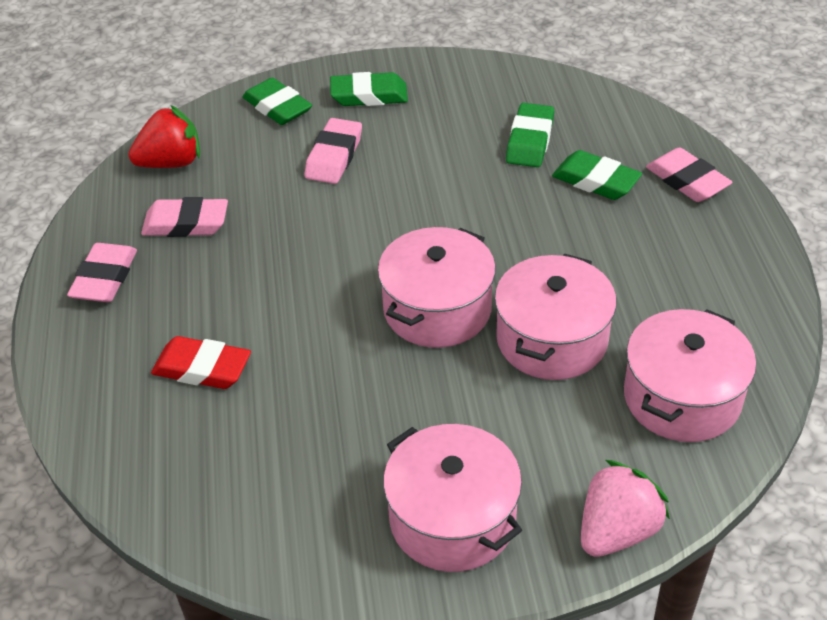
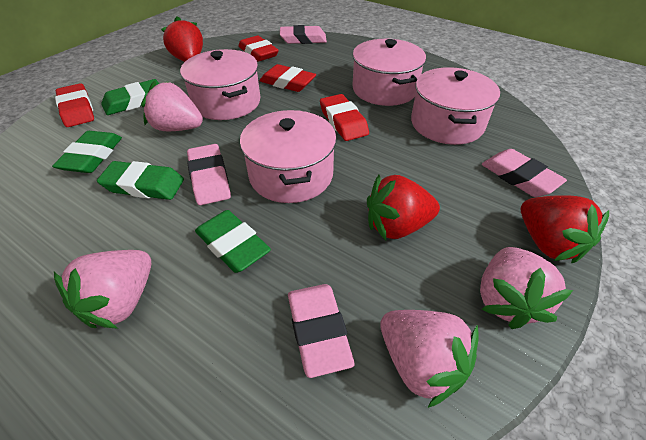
pink strawberry: 1 -> 4
red eraser: 1 -> 4
red strawberry: 1 -> 3

